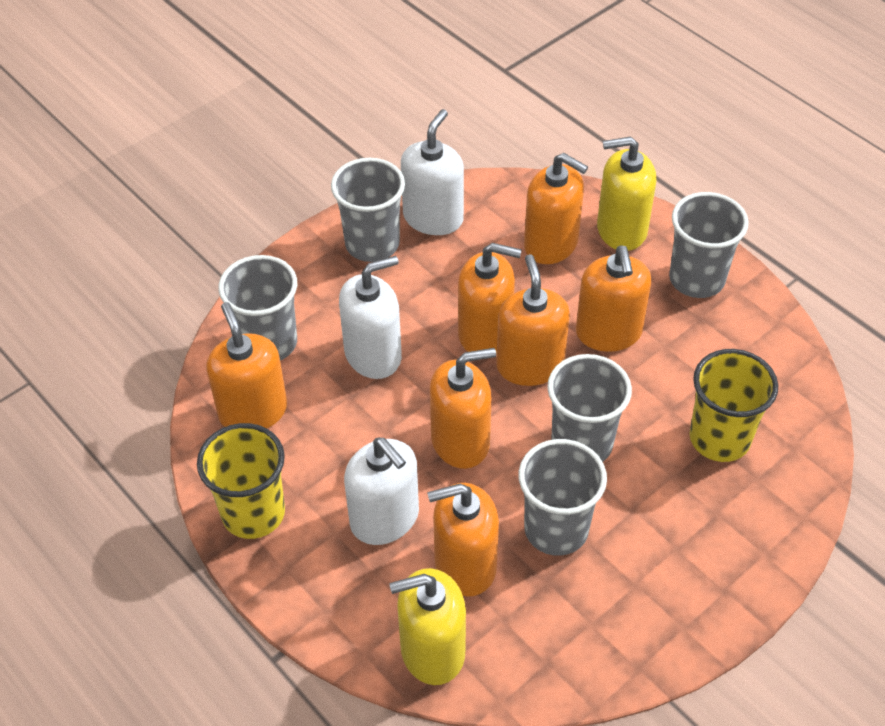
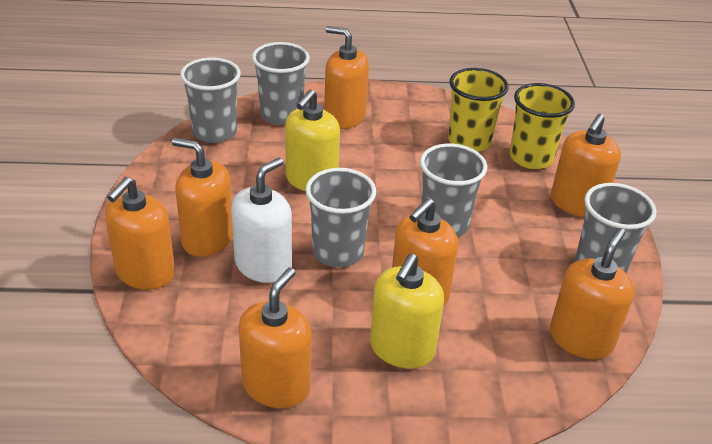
white soap dispenser: 3 -> 1

